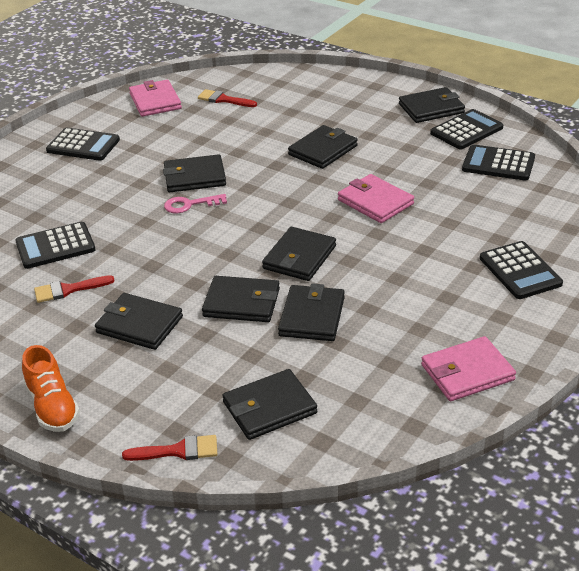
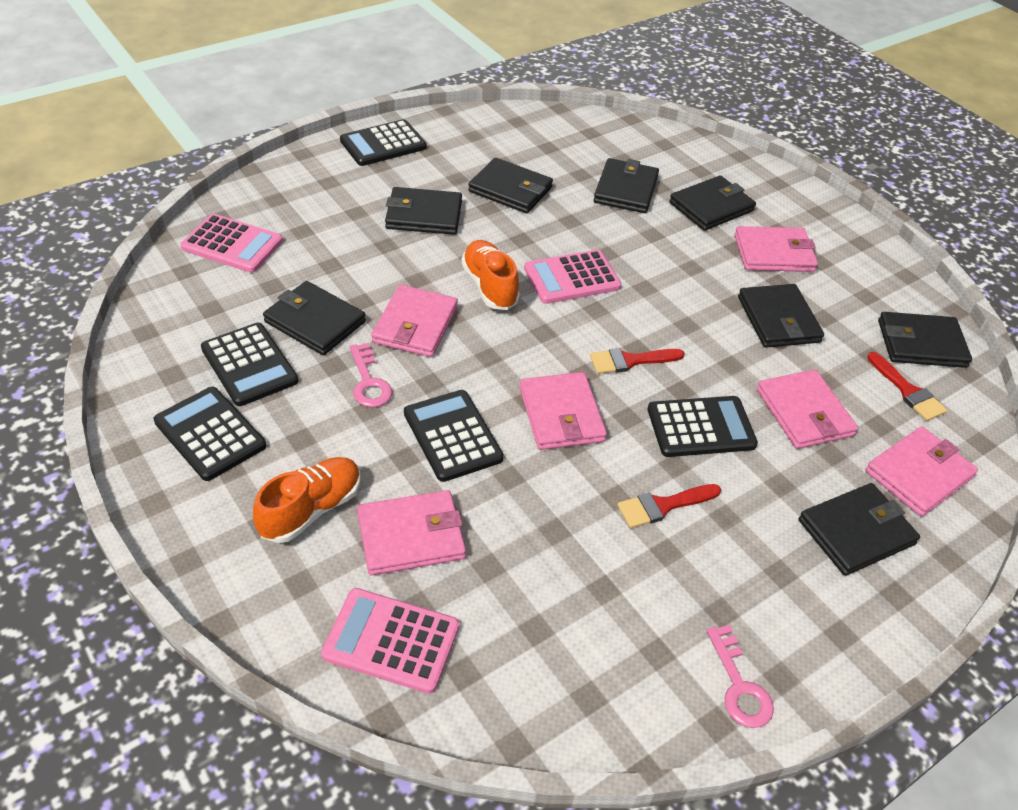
orange shoe: 1 -> 2
pink calculator: 0 -> 3
pink key: 1 -> 2
pink wallet: 3 -> 6

